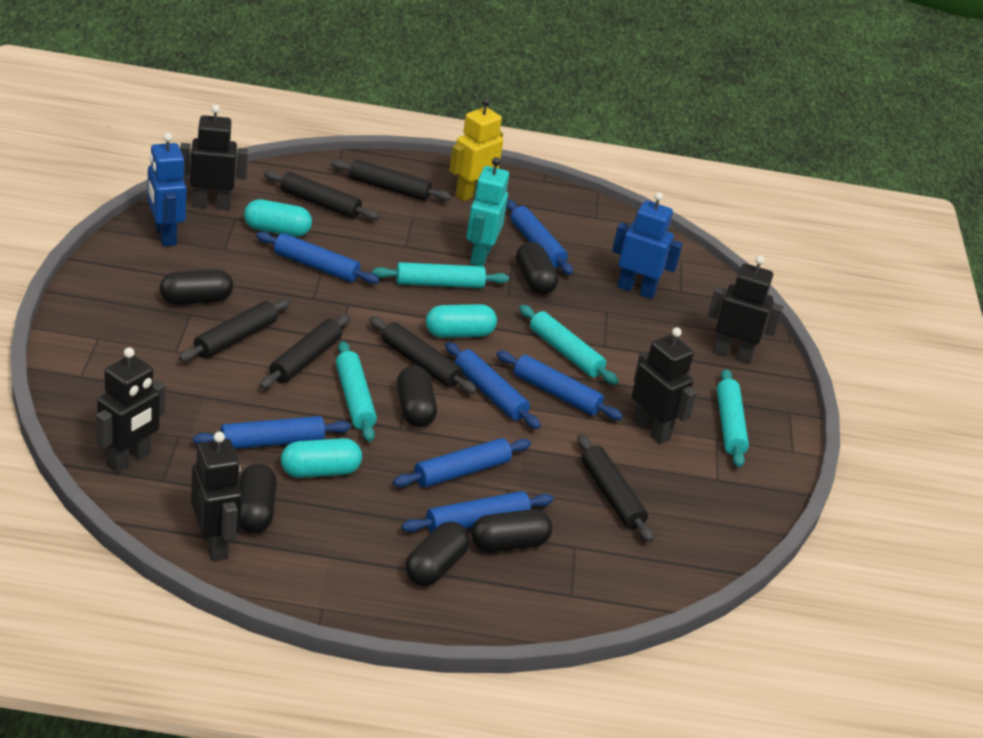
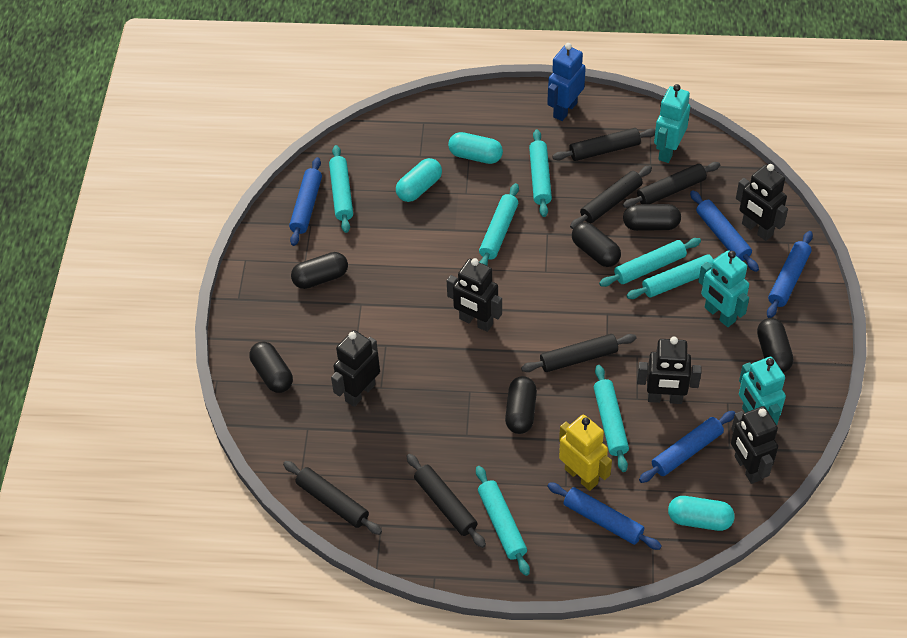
blue robot: 2 -> 1
blue rolling pin: 7 -> 5
turquoise robot: 1 -> 3
turquoise rolling pin: 4 -> 7

